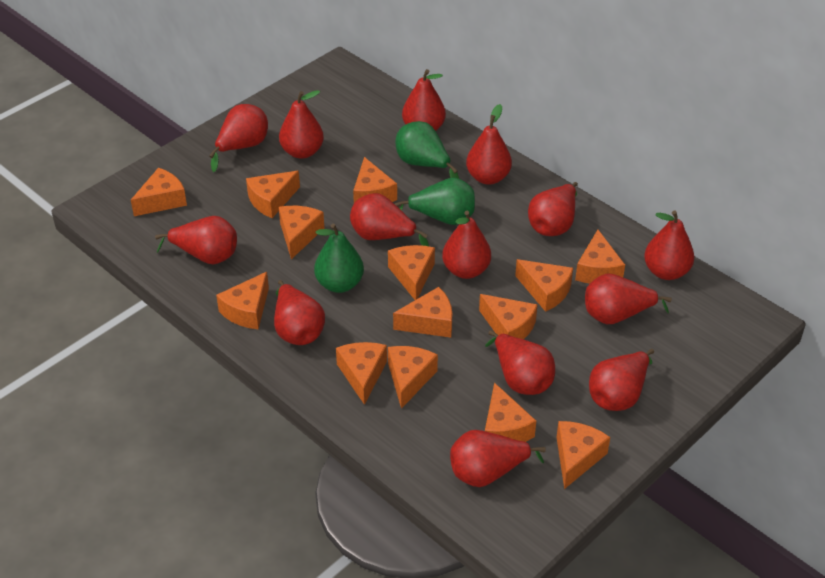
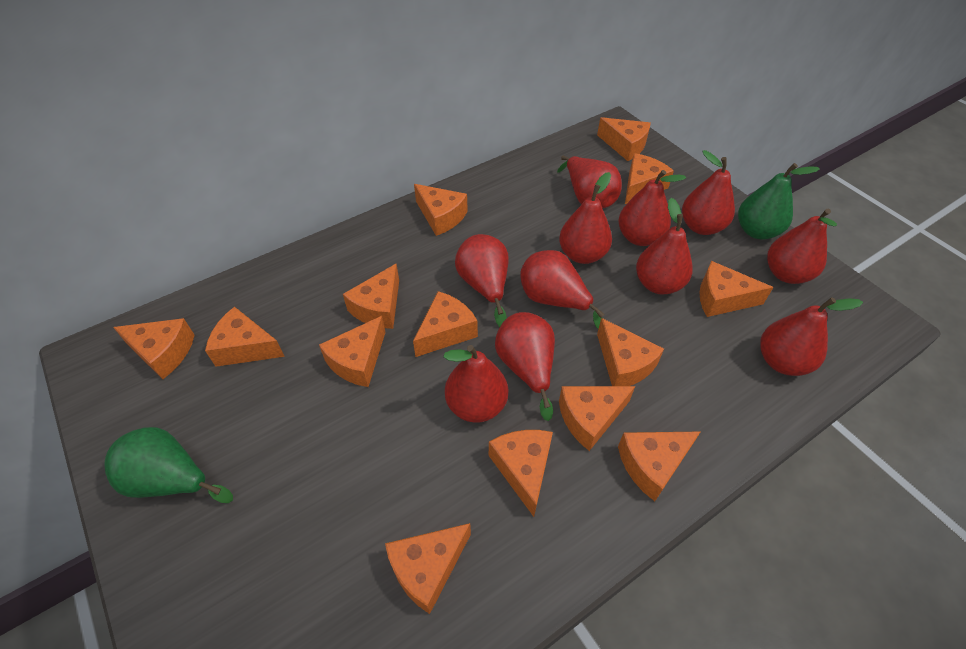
green pear: 3 -> 2
red pear: 14 -> 11

